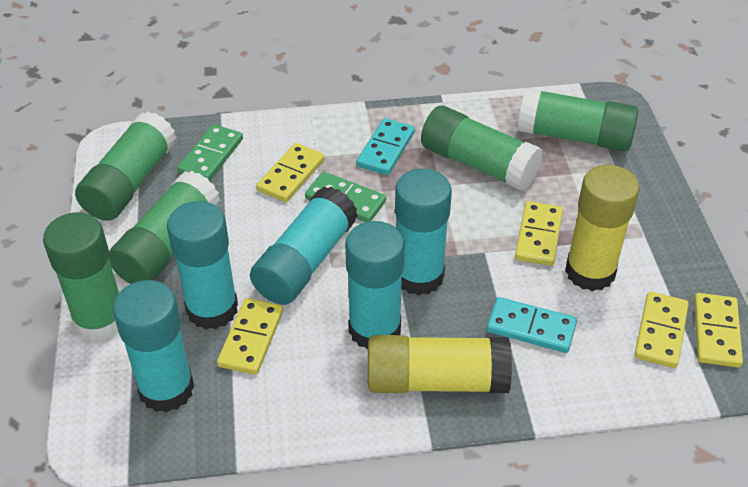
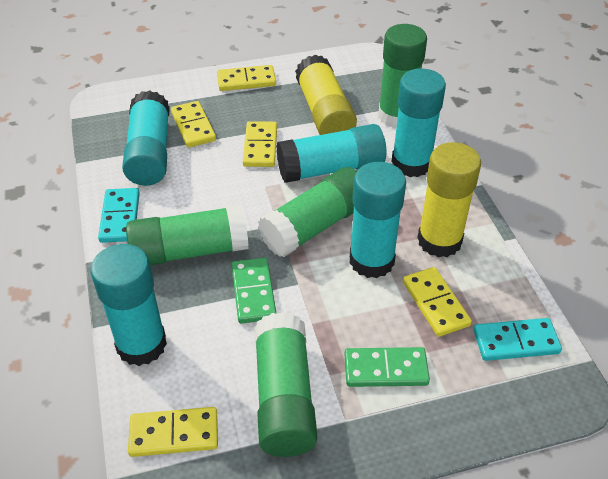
green glue stick: 5 -> 4

